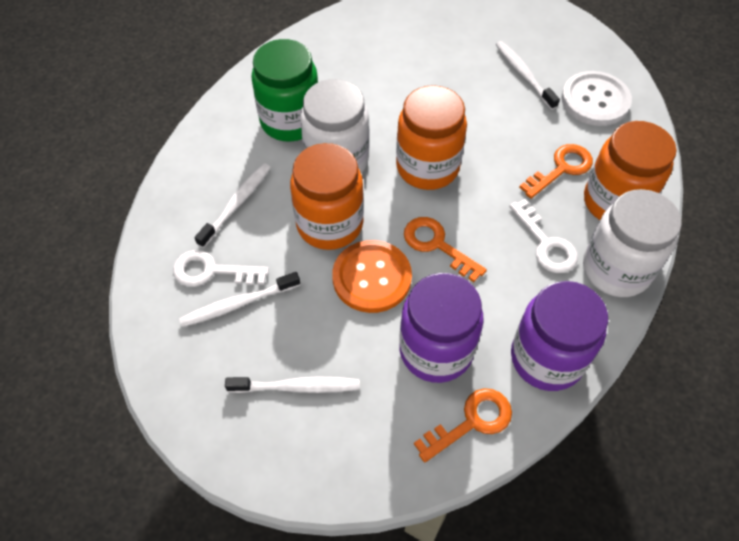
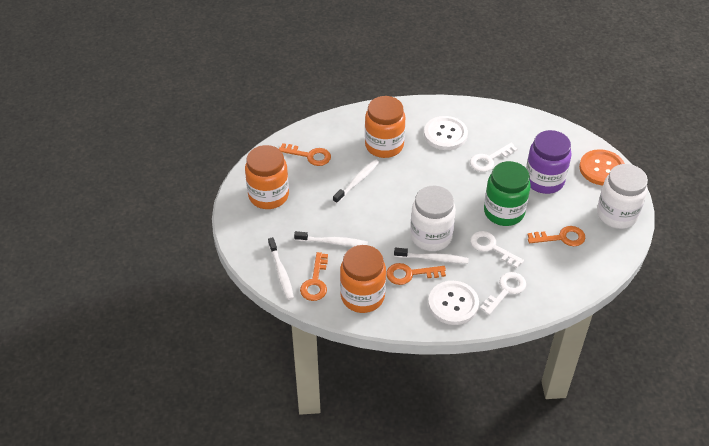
orange key: 3 -> 4
purple jar: 2 -> 1
white button: 1 -> 2
white key: 2 -> 3

